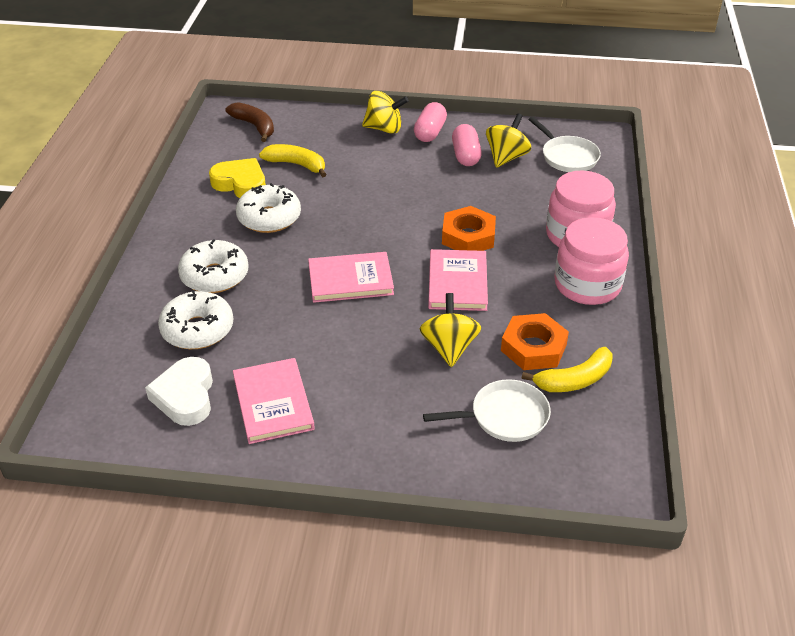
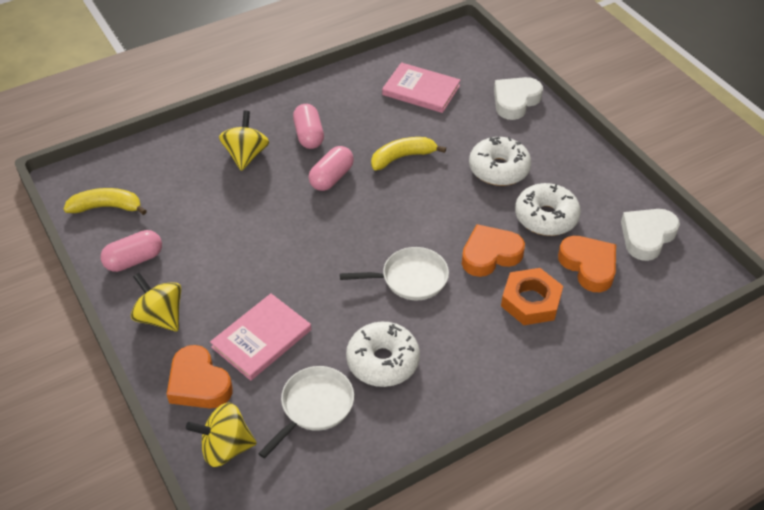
brown banana: 1 -> 0
orange heart: 0 -> 3
orange nut: 2 -> 1
pink book: 3 -> 2
pink capsule: 2 -> 3
pink jar: 2 -> 0
white heart: 1 -> 2
yellow heart: 1 -> 0

